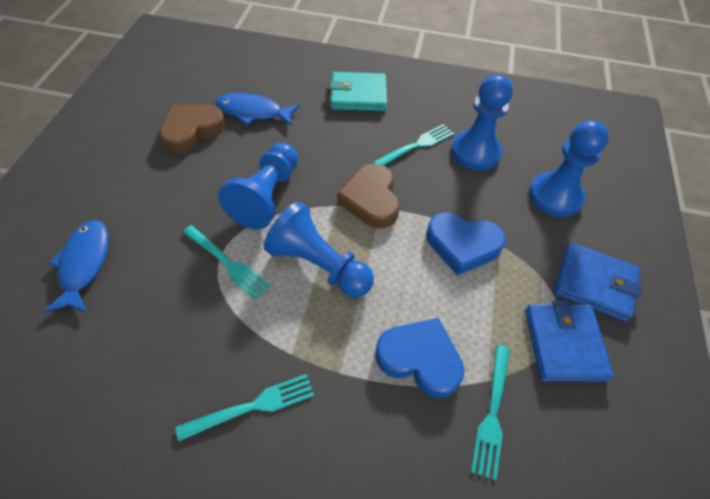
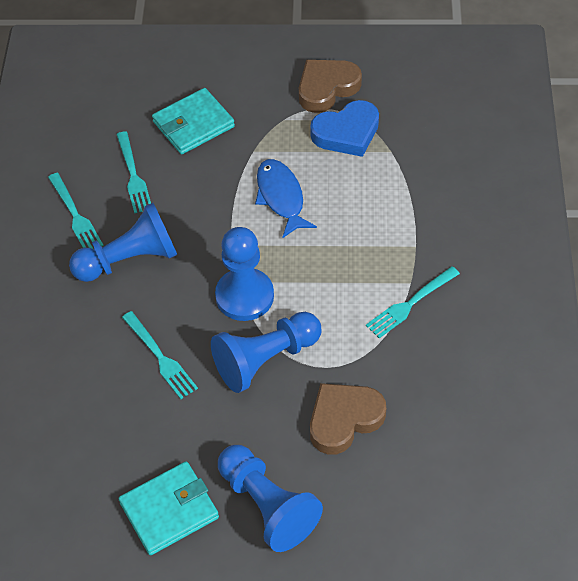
blue fish: 2 -> 1
blue heart: 2 -> 1
blue wallet: 2 -> 0
turquoise wallet: 1 -> 2

